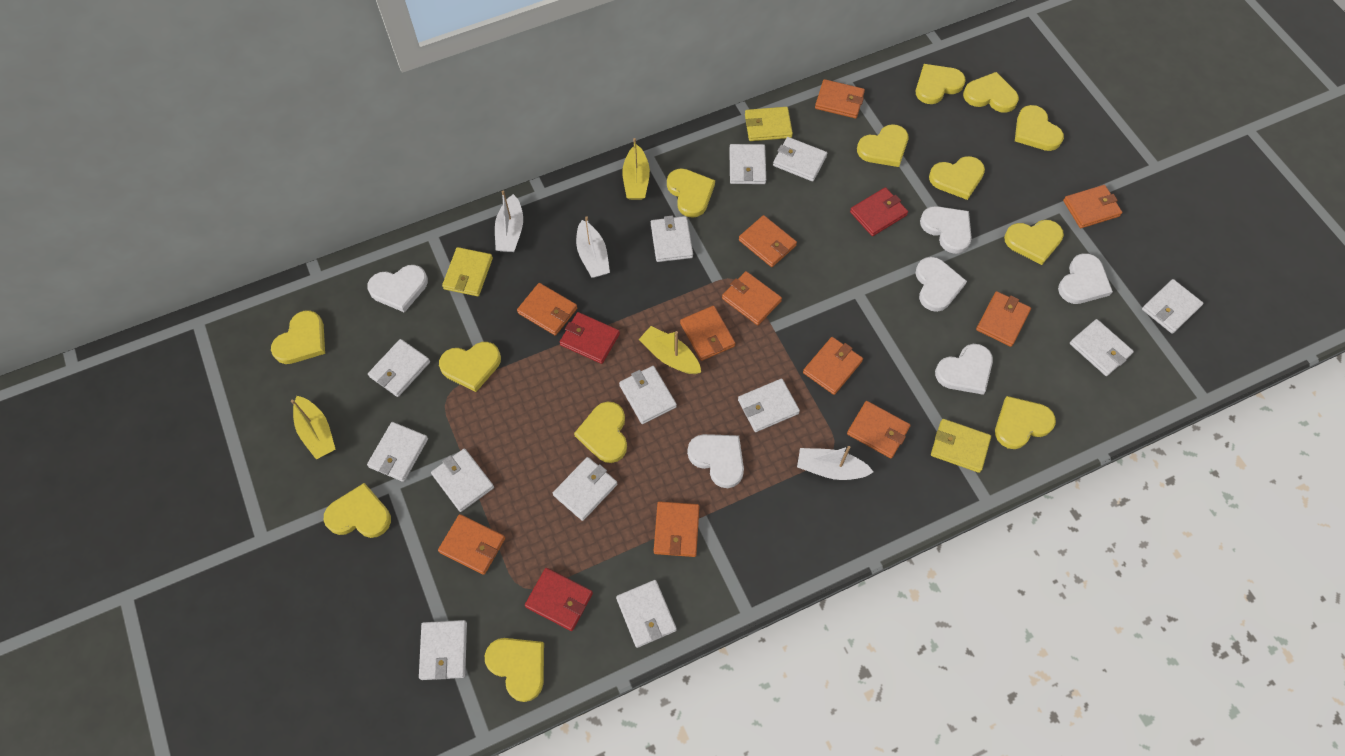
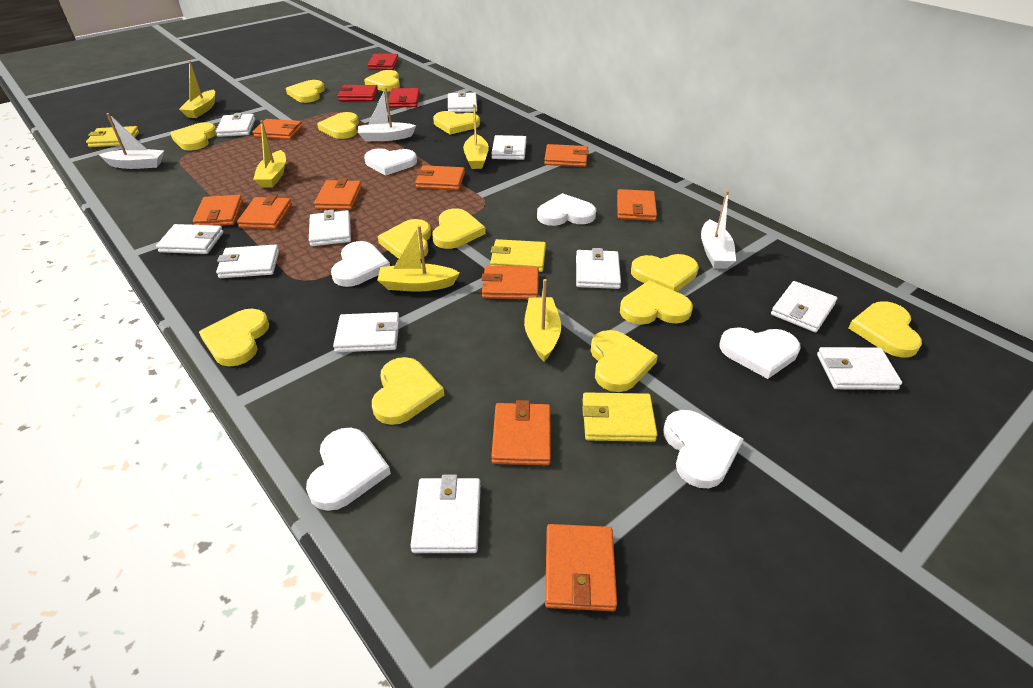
orange wallet: 11 -> 10
white wallet: 13 -> 11
yellow boat: 3 -> 5

